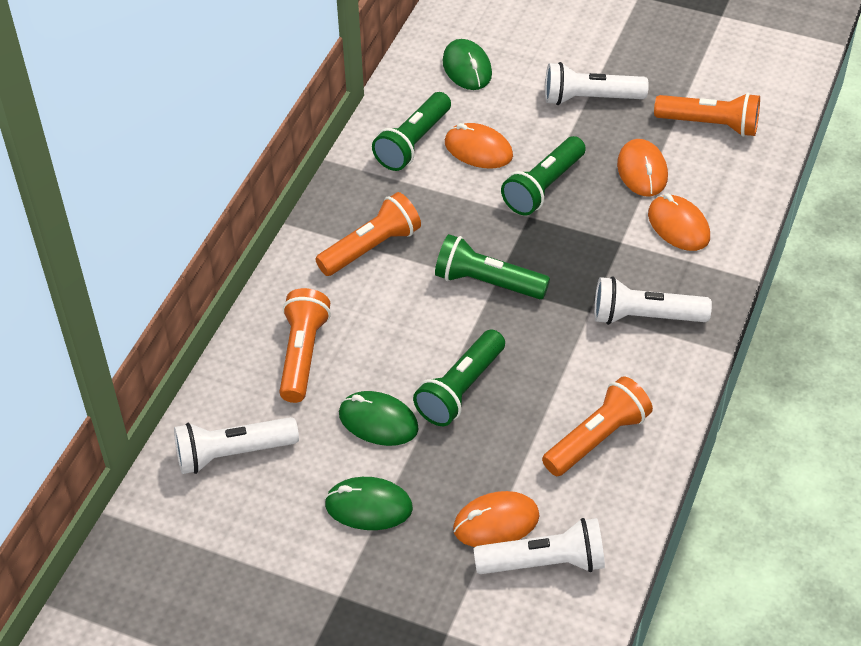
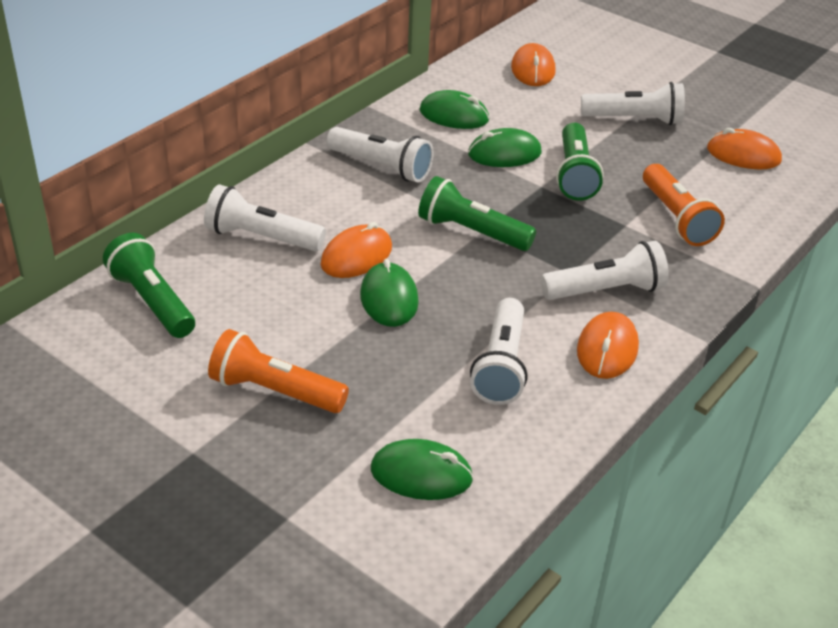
green flashlight: 4 -> 3
green mouse: 3 -> 4
orange flashlight: 4 -> 2
white flashlight: 4 -> 5

